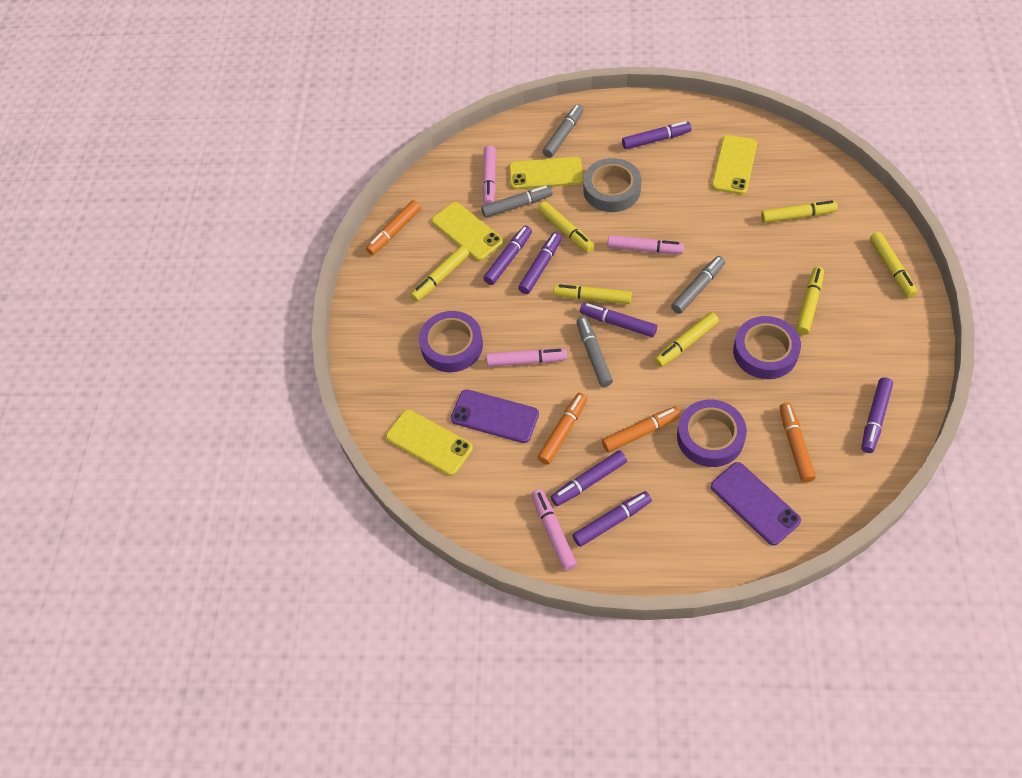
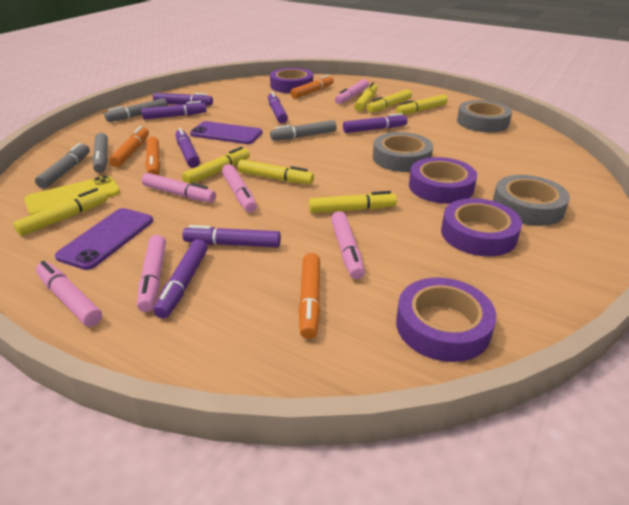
grey tape: 1 -> 3
pink marker: 4 -> 6
purple tape: 3 -> 4
yellow phone: 4 -> 1

